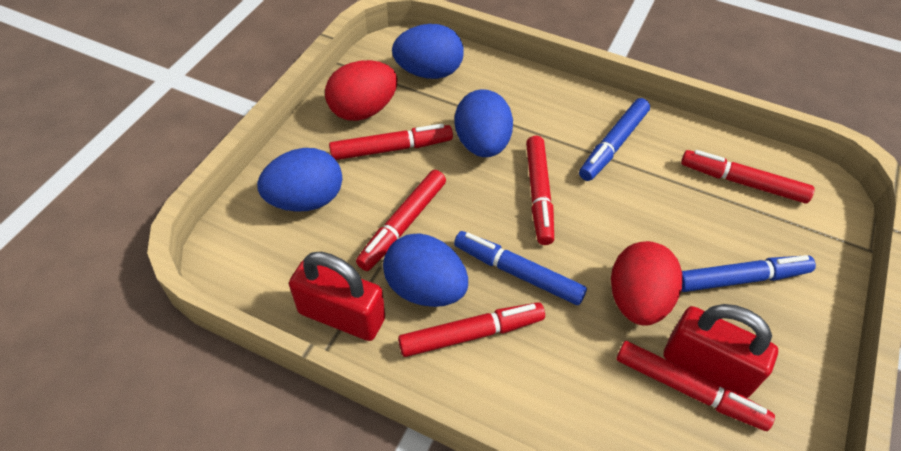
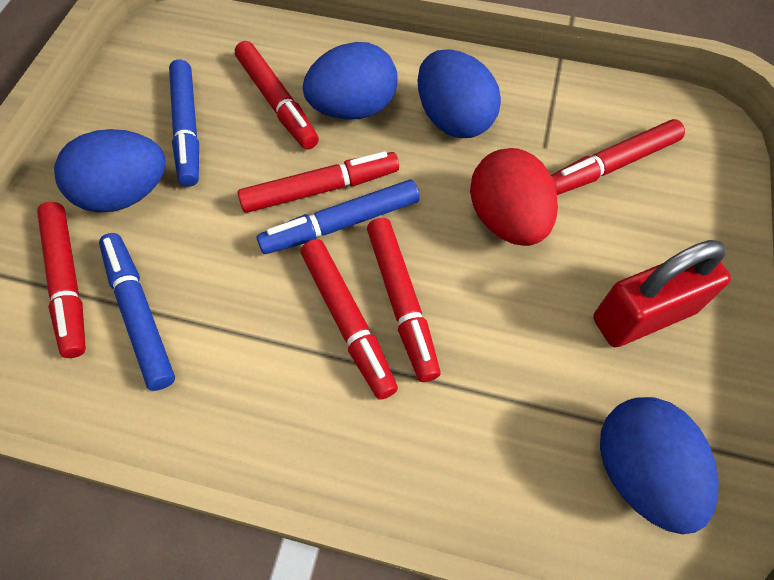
red egg: 2 -> 1
red padlock: 2 -> 1

